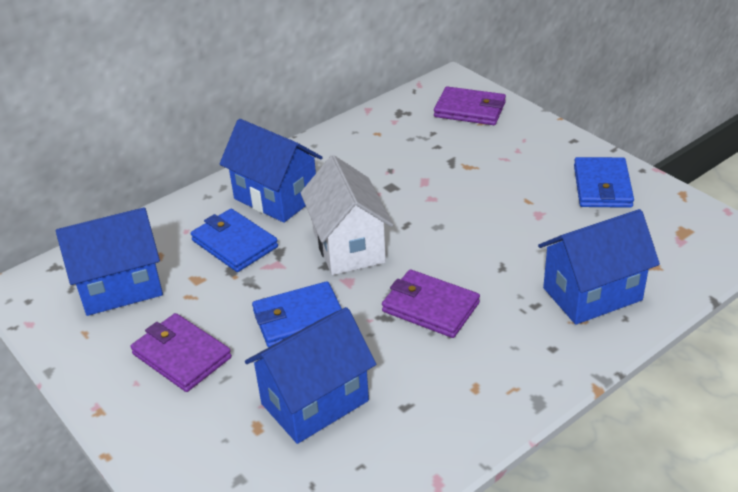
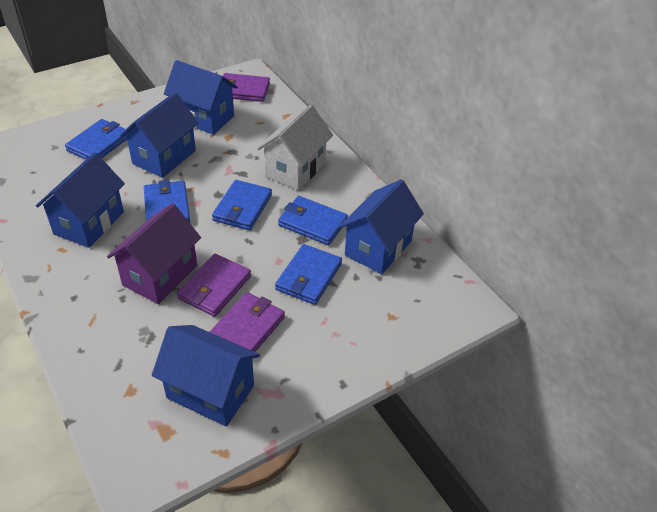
blue house: 4 -> 5
blue wallet: 3 -> 5
purple house: 0 -> 1

